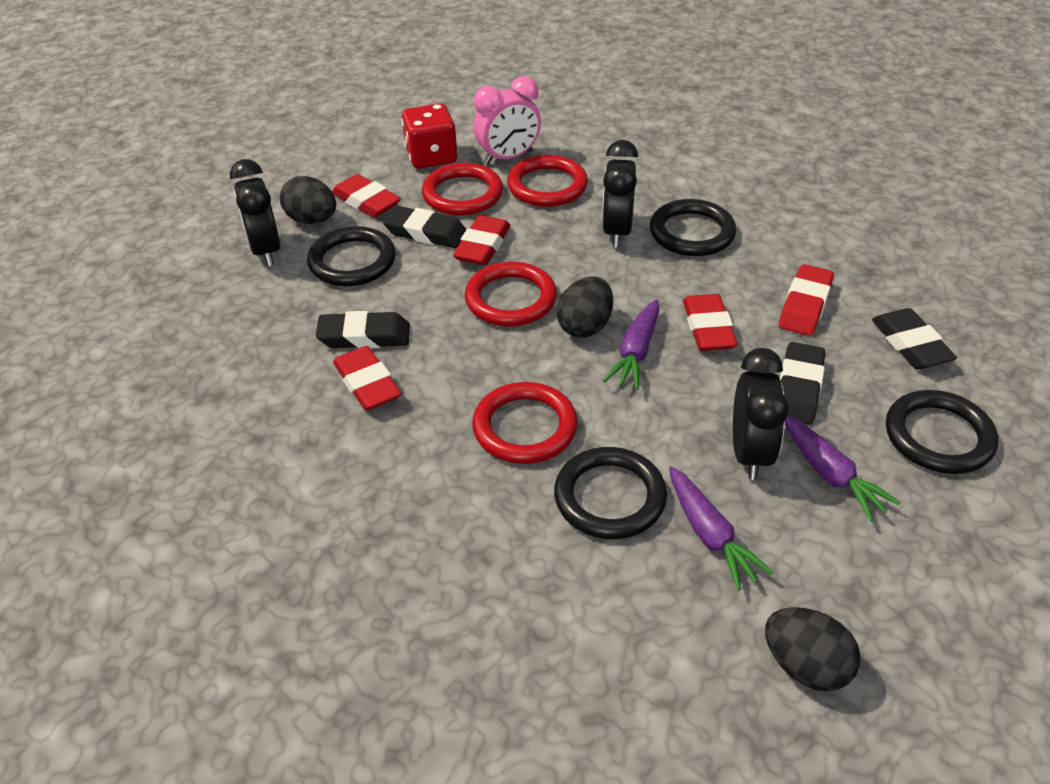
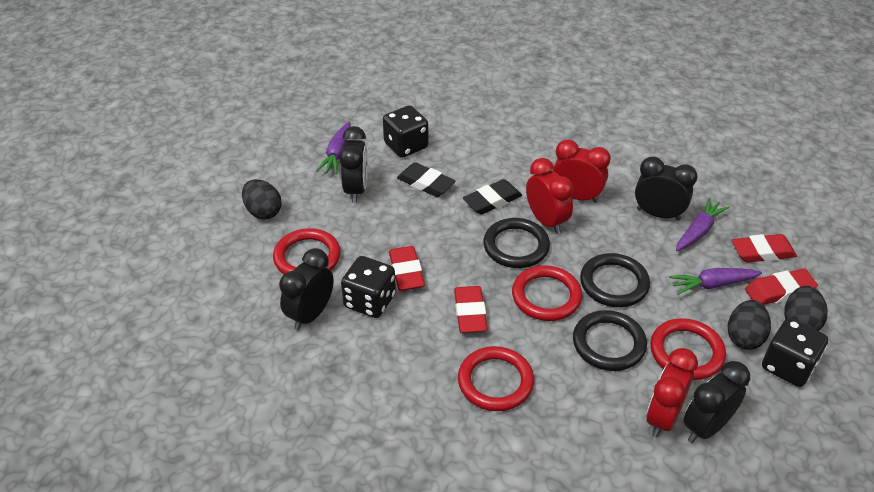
black clock: 3 -> 4
black dice: 0 -> 3
black eraser: 4 -> 2
black ring: 4 -> 3
pink clock: 1 -> 0
red clock: 0 -> 3
red dice: 1 -> 0
red eraser: 5 -> 4

